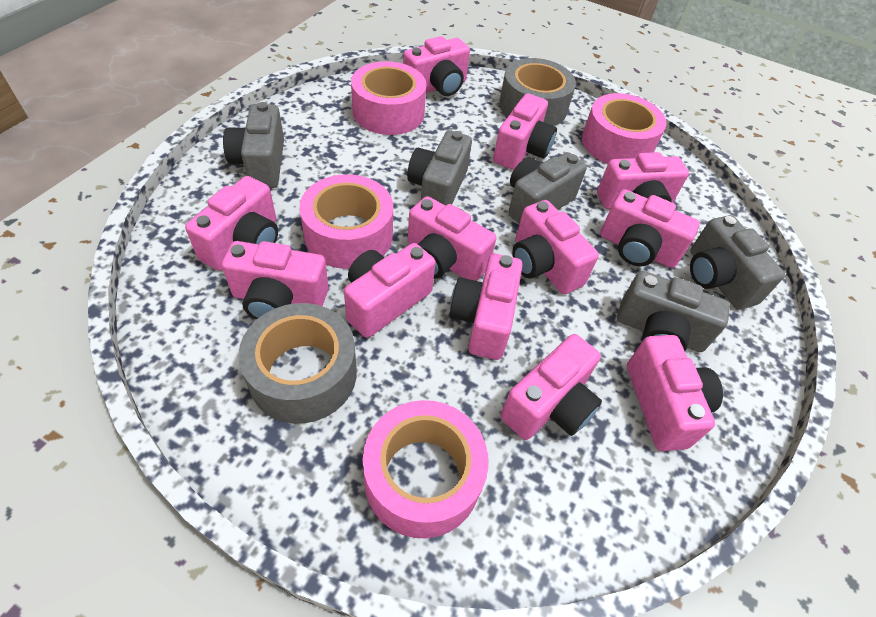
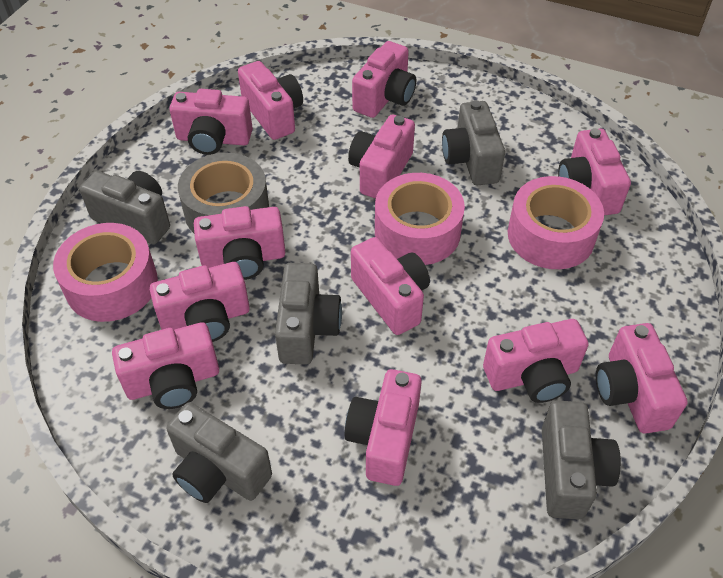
grey tape: 2 -> 1
pink tape: 4 -> 3

